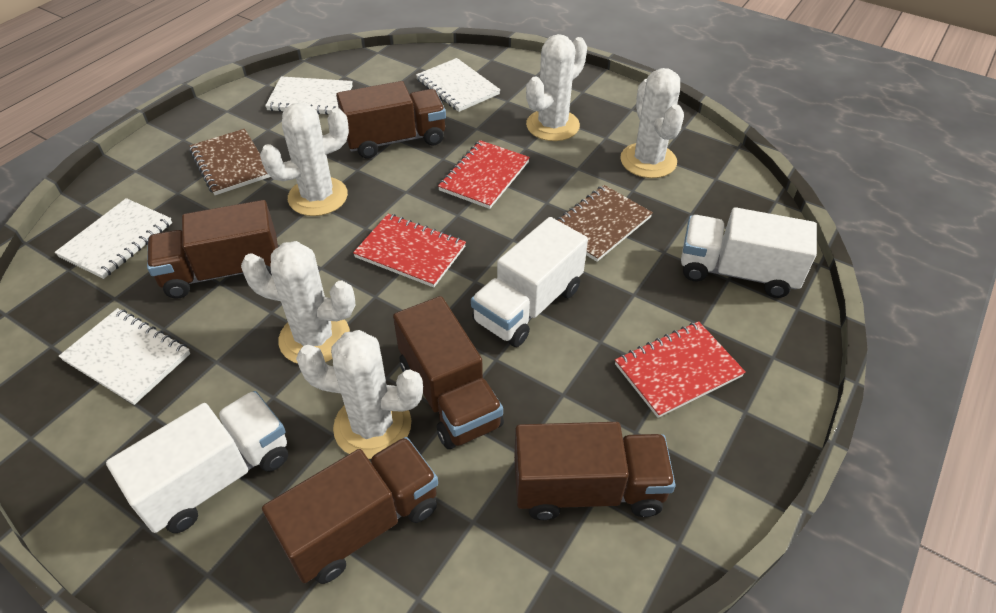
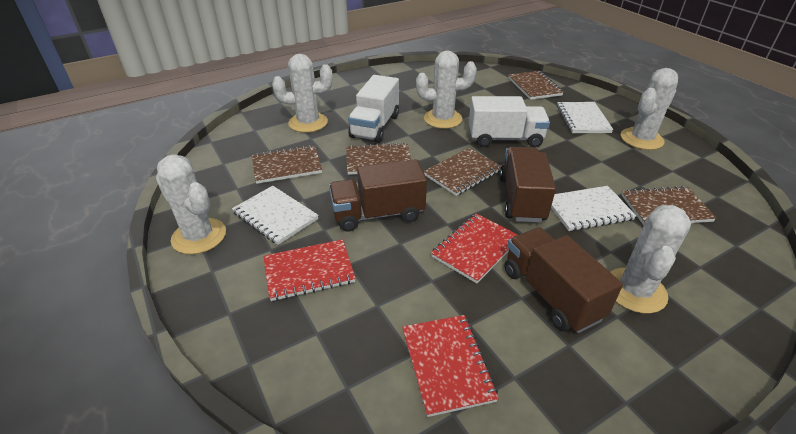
brown notebook: 2 -> 5
brown truck: 5 -> 3
white notebook: 4 -> 3
white truck: 3 -> 2

